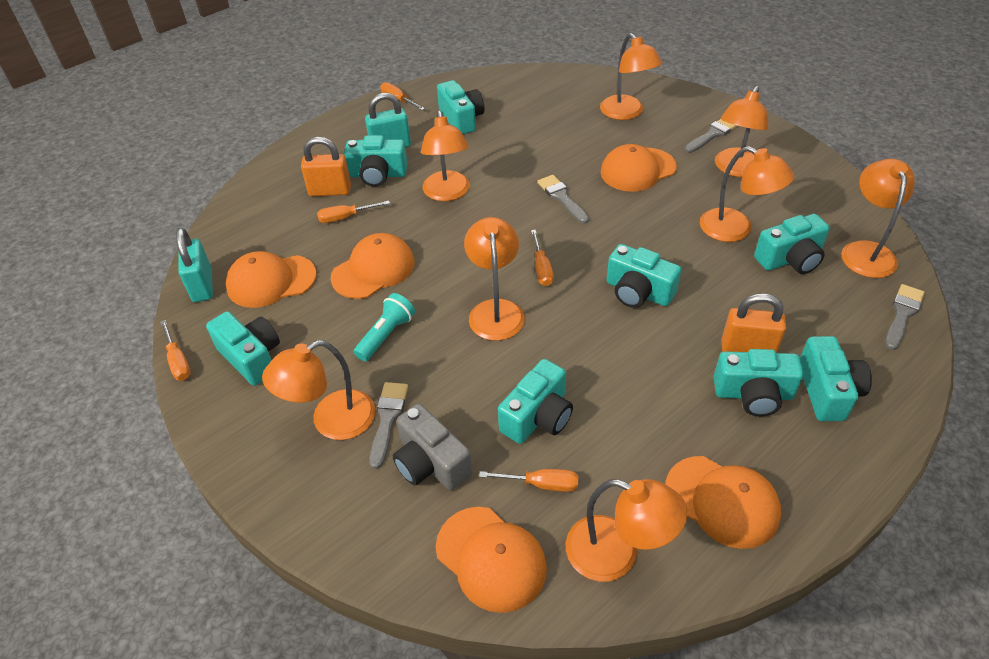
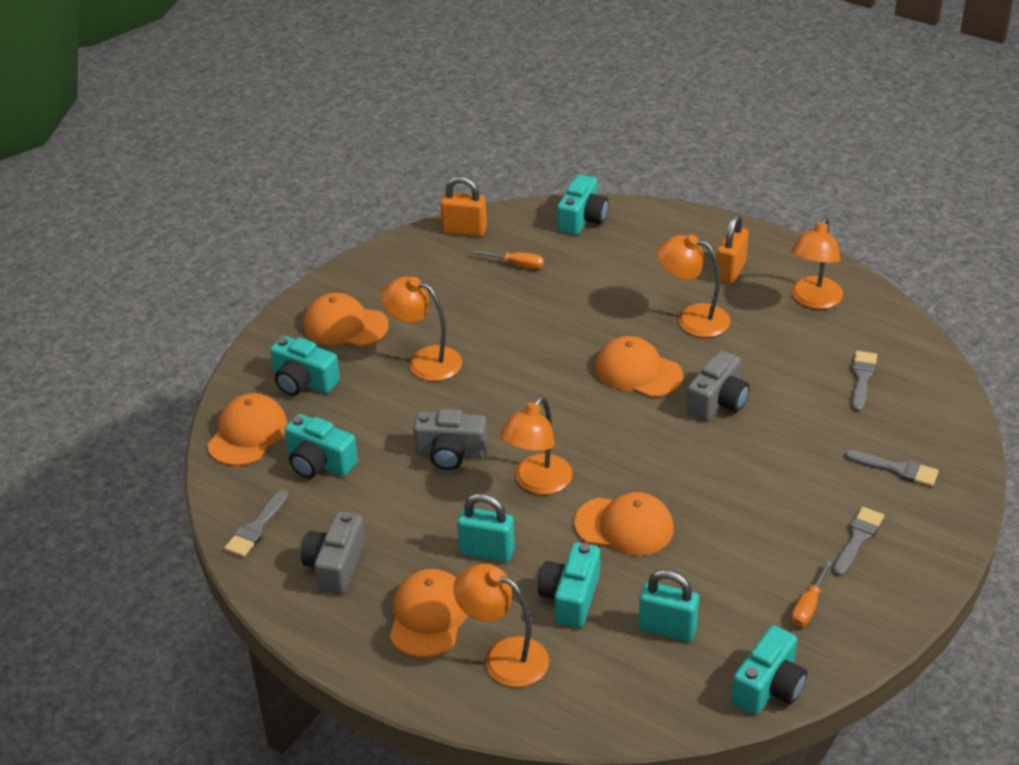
grey camera: 1 -> 3
orange lamp: 8 -> 5
orange screwdriver: 5 -> 2
turquoise camera: 8 -> 5
turquoise flashlight: 1 -> 0

